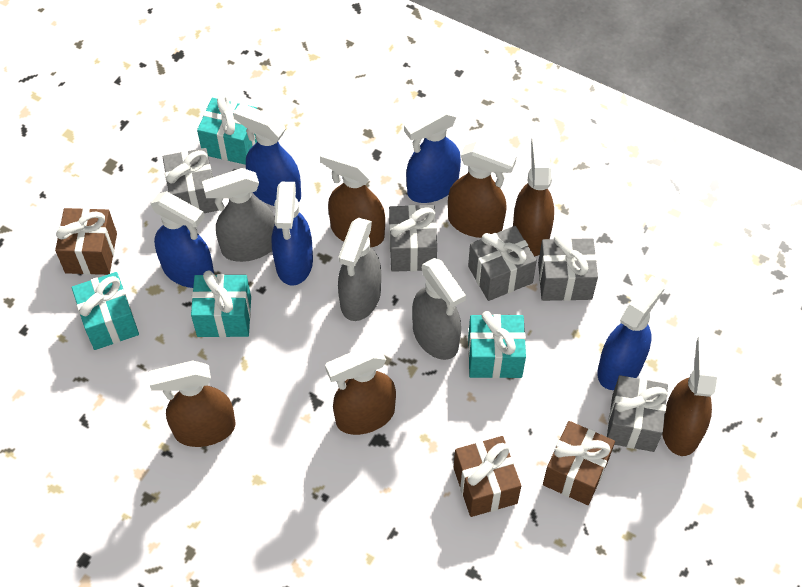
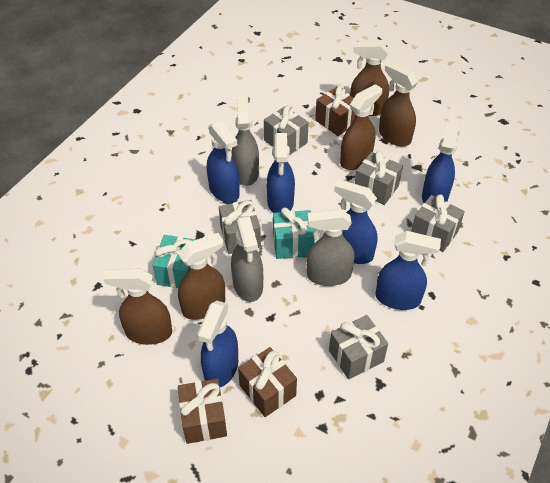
blue spray bottle: 5 -> 6
brown spray bottle: 6 -> 5
turquoise gift: 4 -> 2

